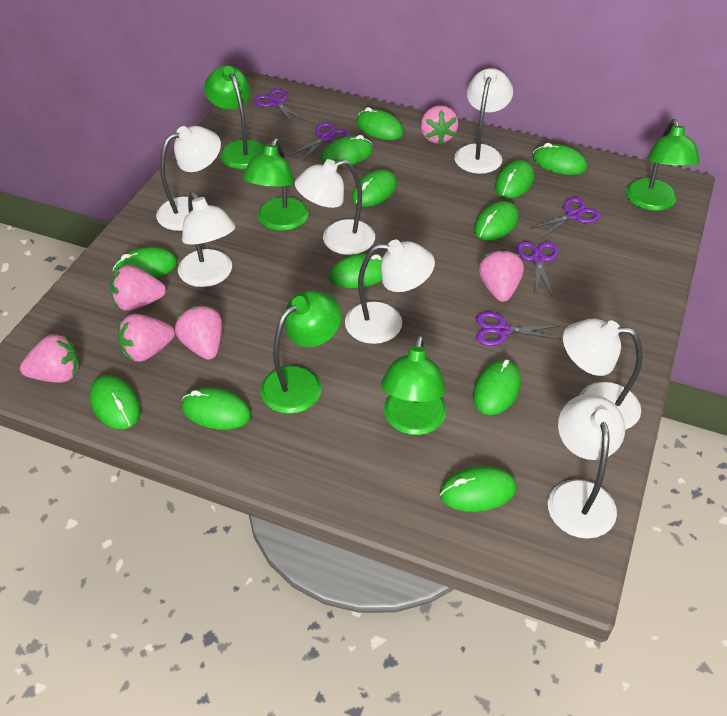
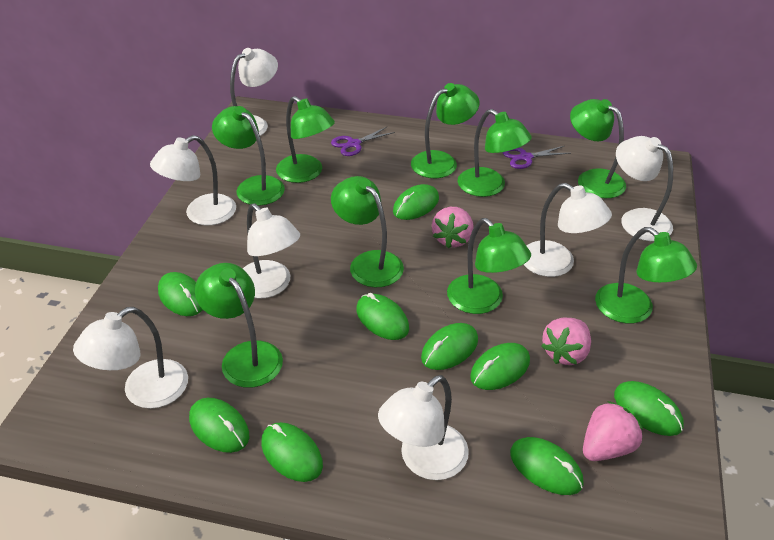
green lamp: 5 -> 9
green mouse: 12 -> 9
pink strawberry: 6 -> 3
purple scissors: 5 -> 2

